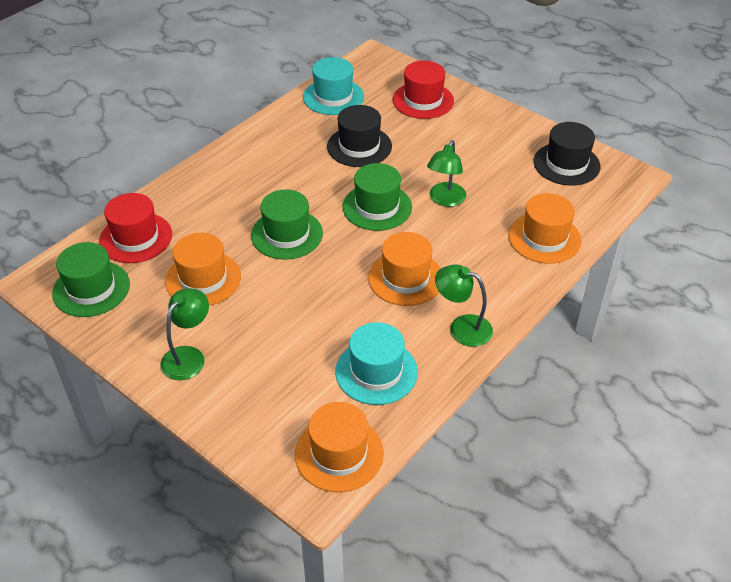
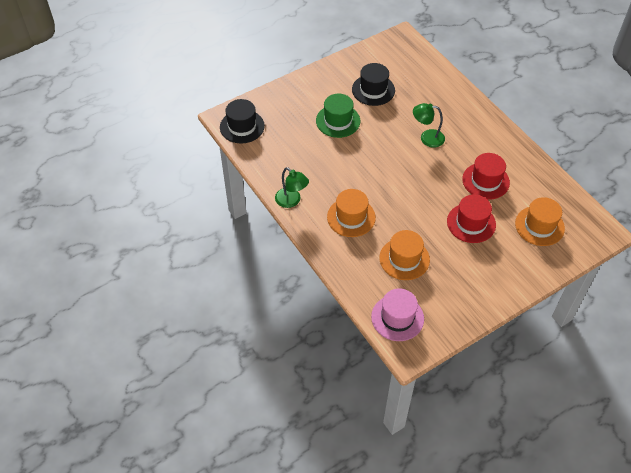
green hat: 3 -> 1
green lamp: 3 -> 2
orange hat: 4 -> 3
pink hat: 0 -> 1
turquoise hat: 2 -> 0

